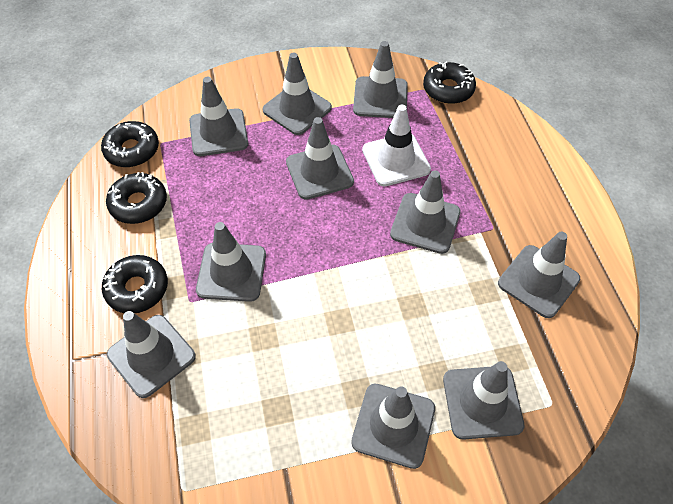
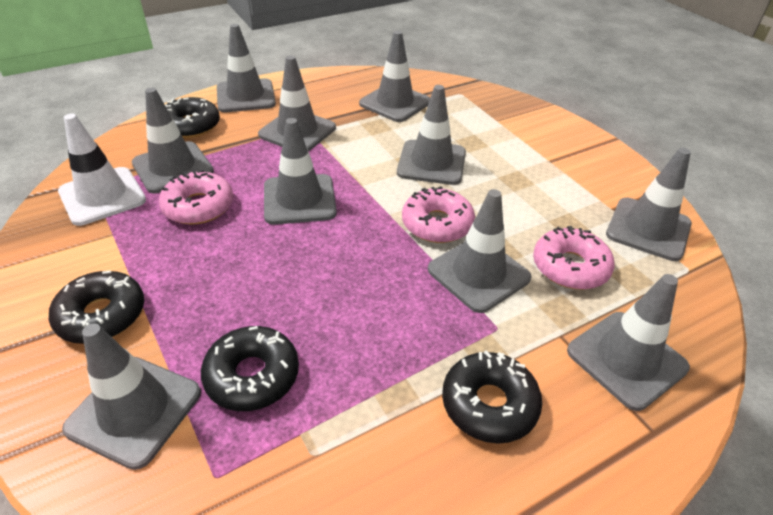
pink donut: 0 -> 3

